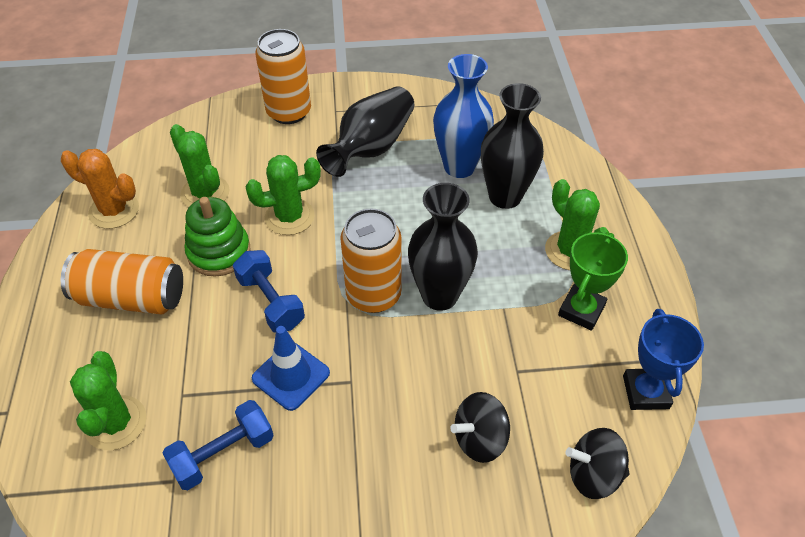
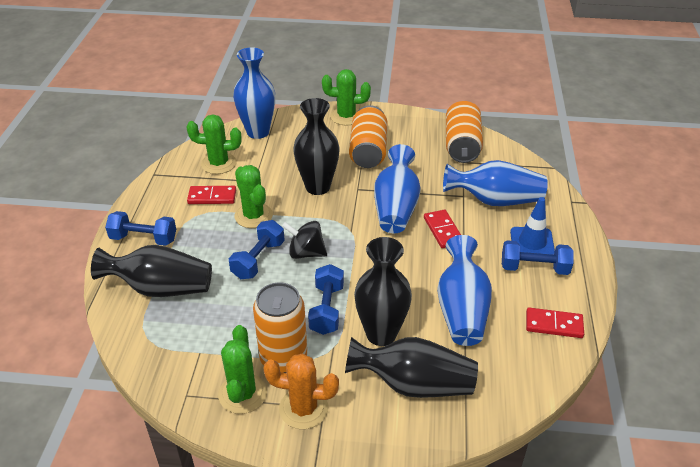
black spinning top: 2 -> 1
black vase: 3 -> 4
blue dumbbell: 2 -> 4
blue trophy: 1 -> 0
blue vase: 1 -> 4
green stacking toy: 1 -> 0
green trophy: 1 -> 0
red domino: 0 -> 3

